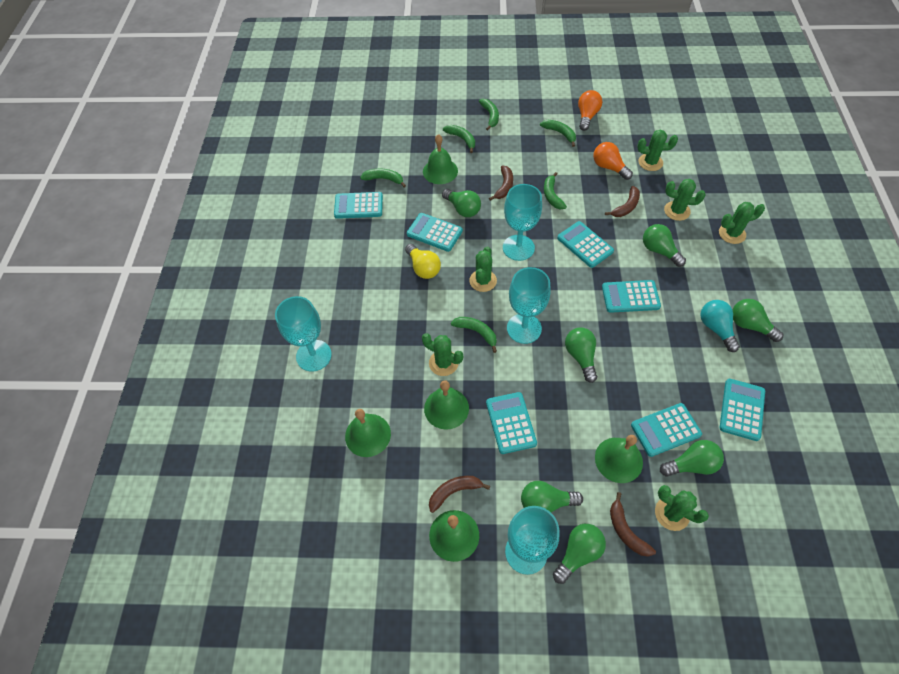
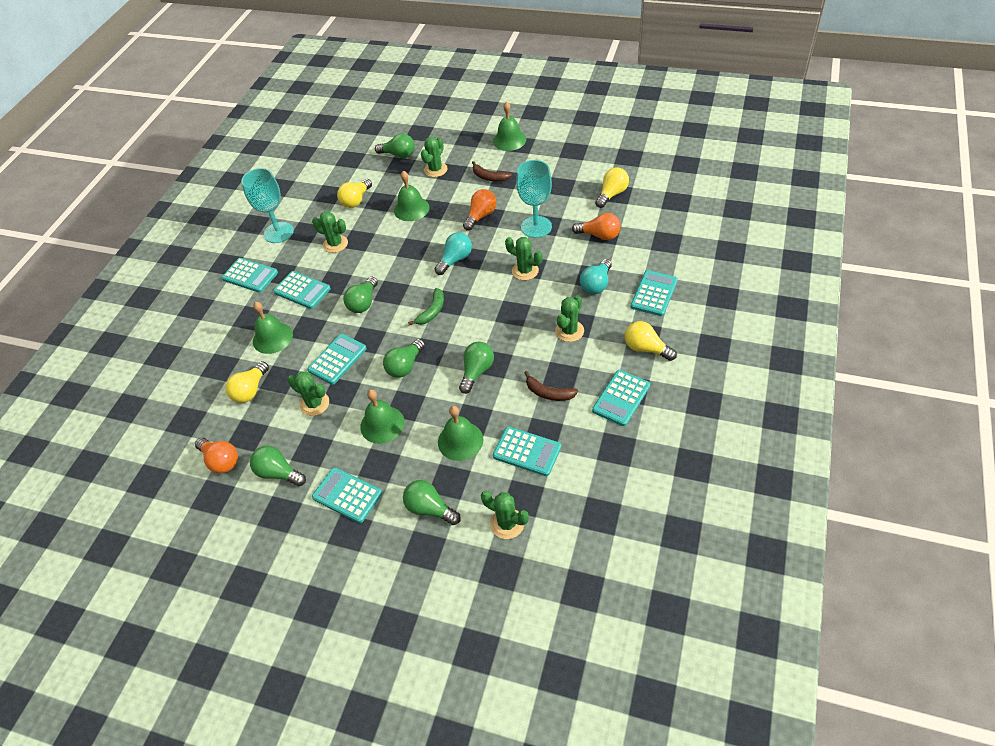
brown banana: 4 -> 2
green banana: 6 -> 1
green light bulb: 7 -> 6
orange light bulb: 2 -> 3
turquoise goblet: 4 -> 2
turquoise light bulb: 1 -> 2
yellow light bulb: 1 -> 4

